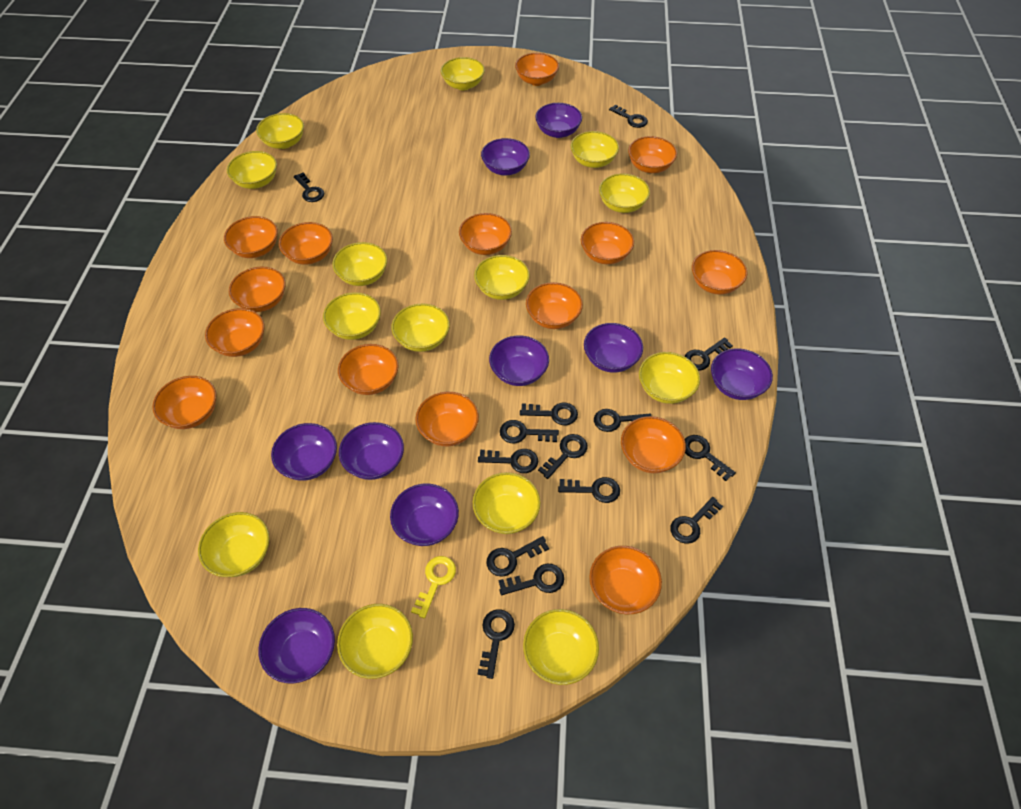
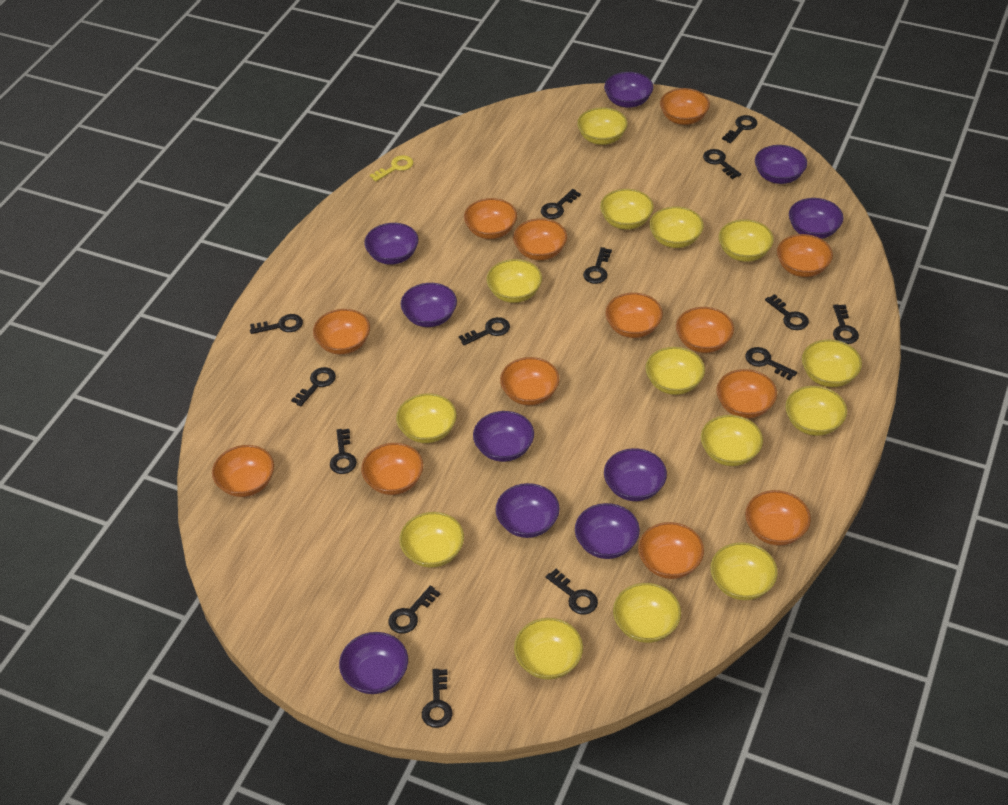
orange bowl: 15 -> 13
purple bowl: 9 -> 10

